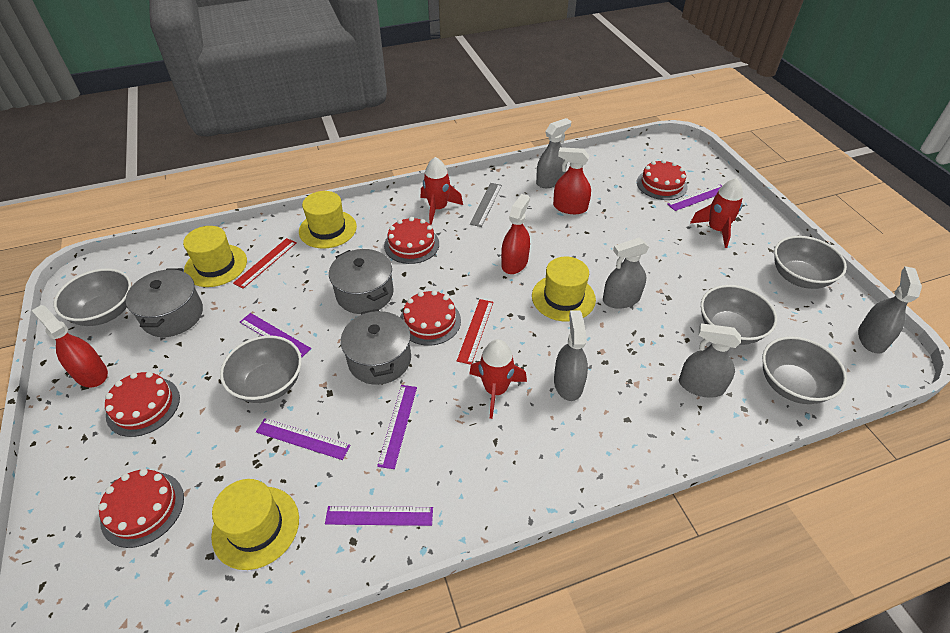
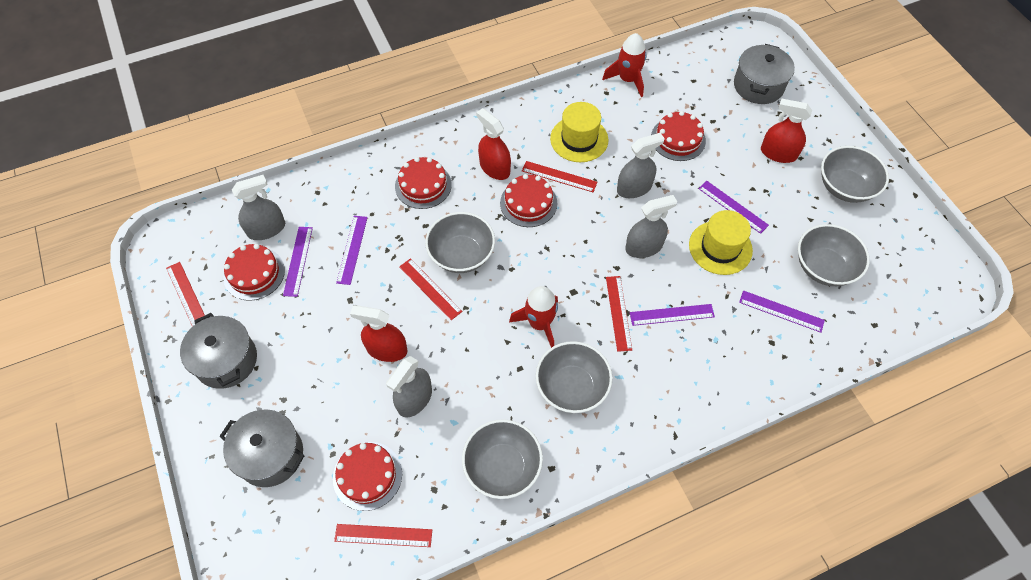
grey ruler: 1 -> 0
grey spray bottle: 5 -> 4
red rocket: 3 -> 2
red ruler: 2 -> 5
yellow hat: 4 -> 2

